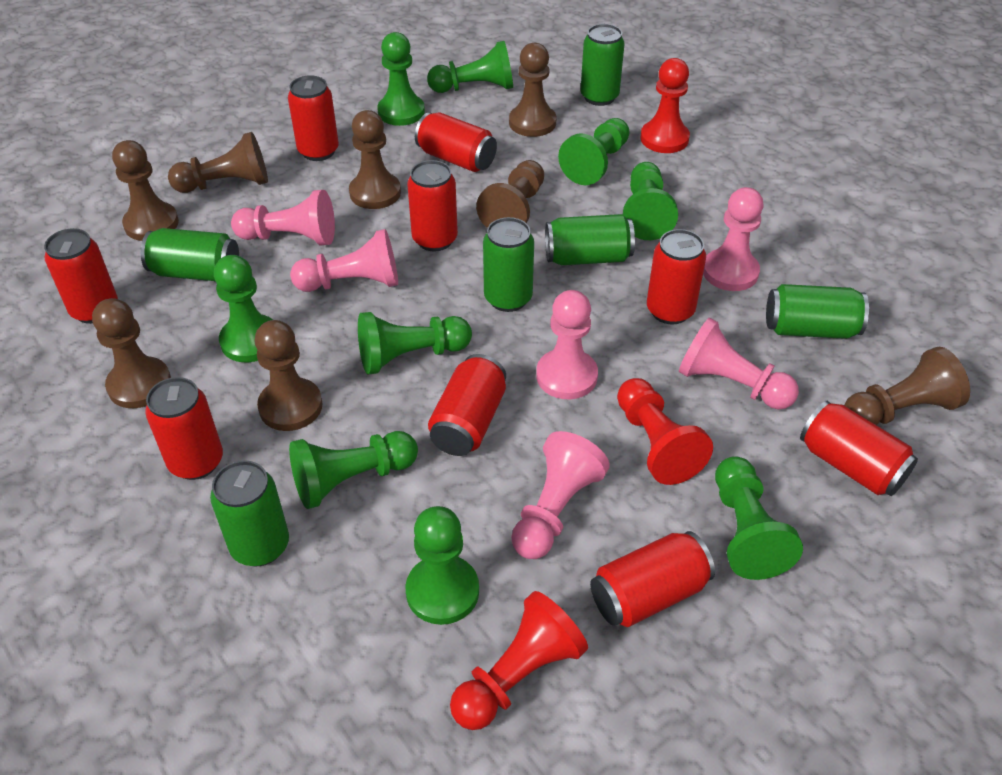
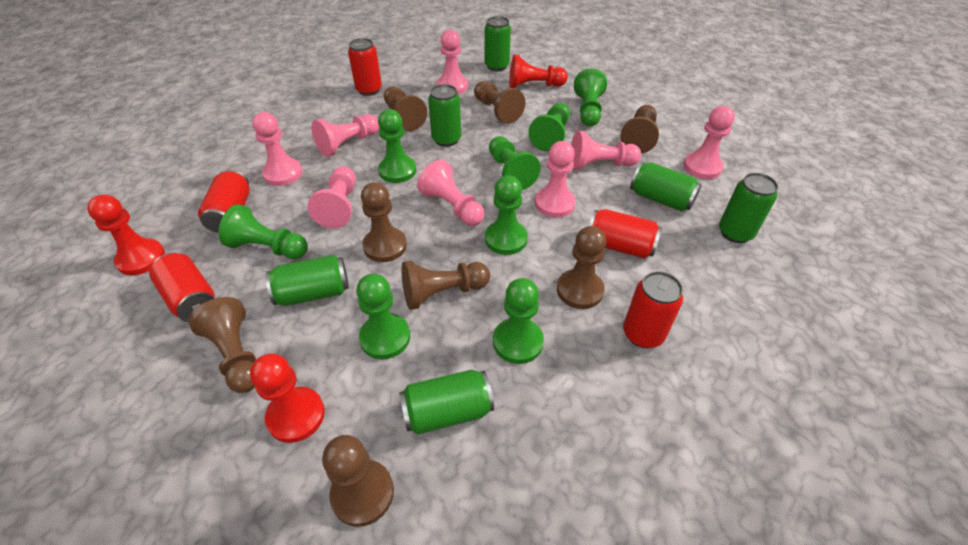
green pawn: 9 -> 8
pink pawn: 6 -> 8
red can: 9 -> 5

